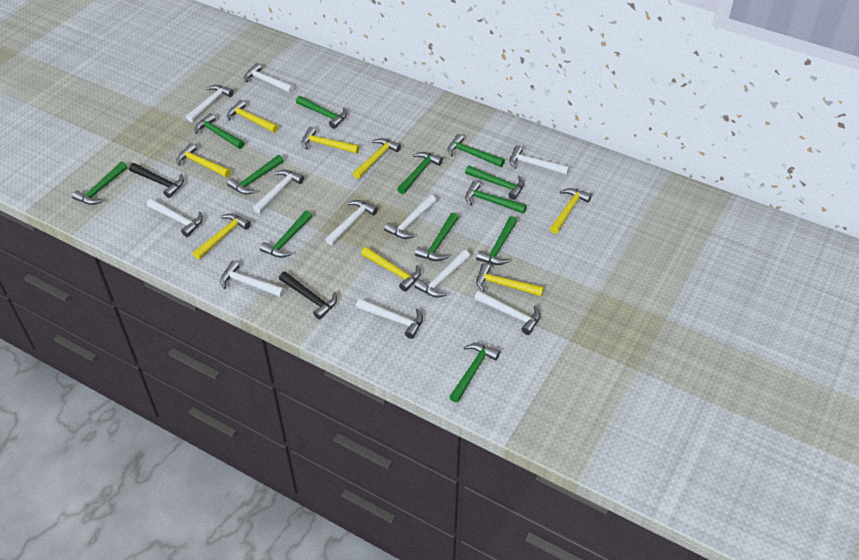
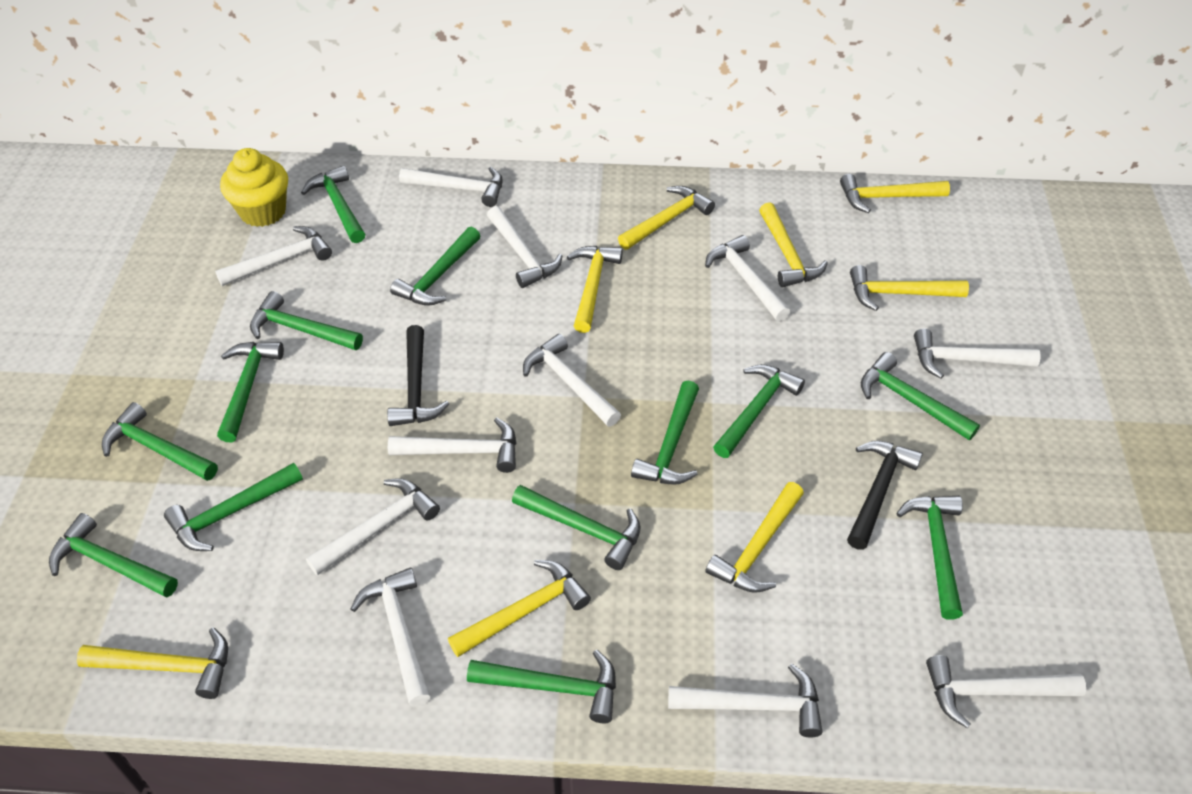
green hammer: 12 -> 13
yellow cupcake: 0 -> 1

